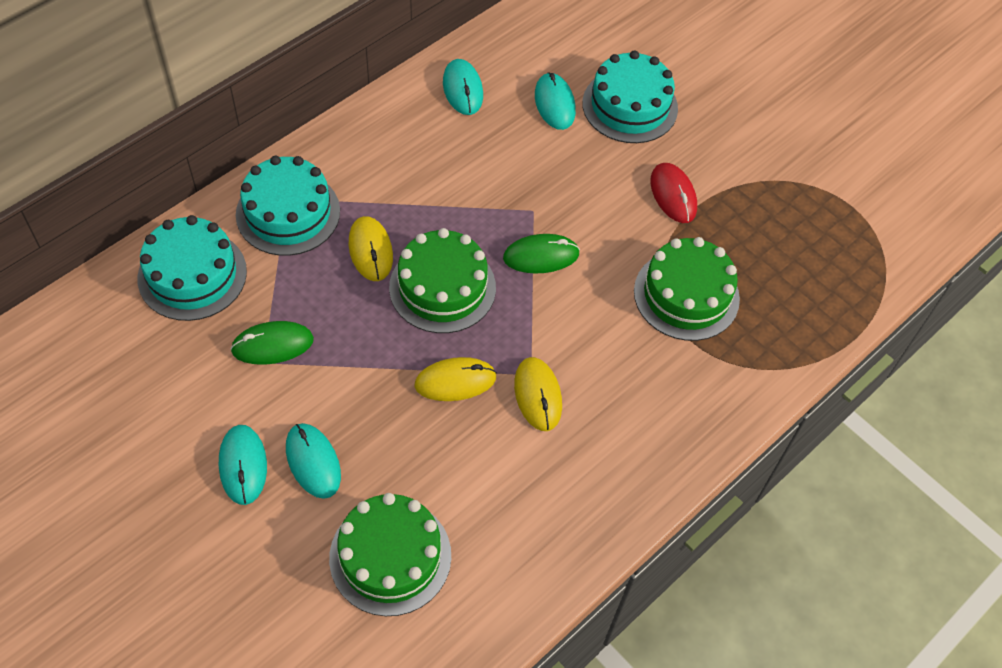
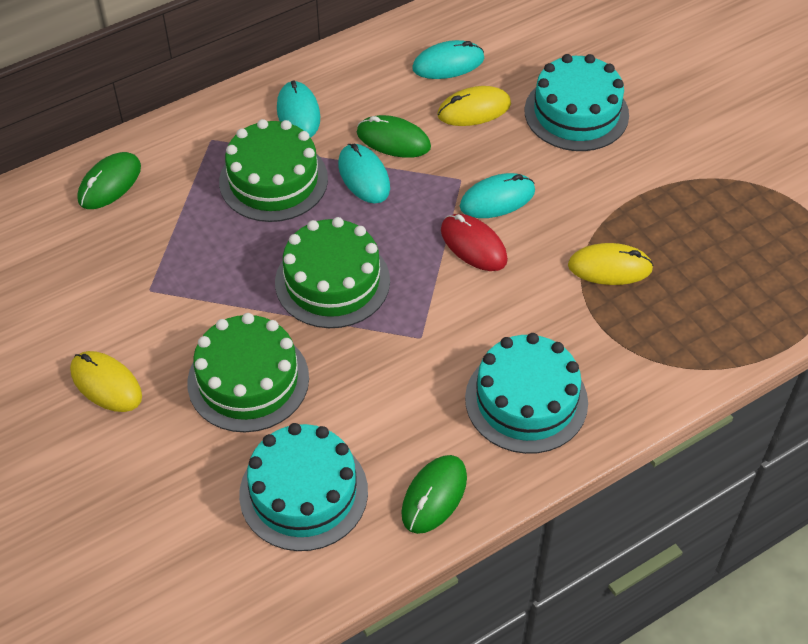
green mouse: 2 -> 3

